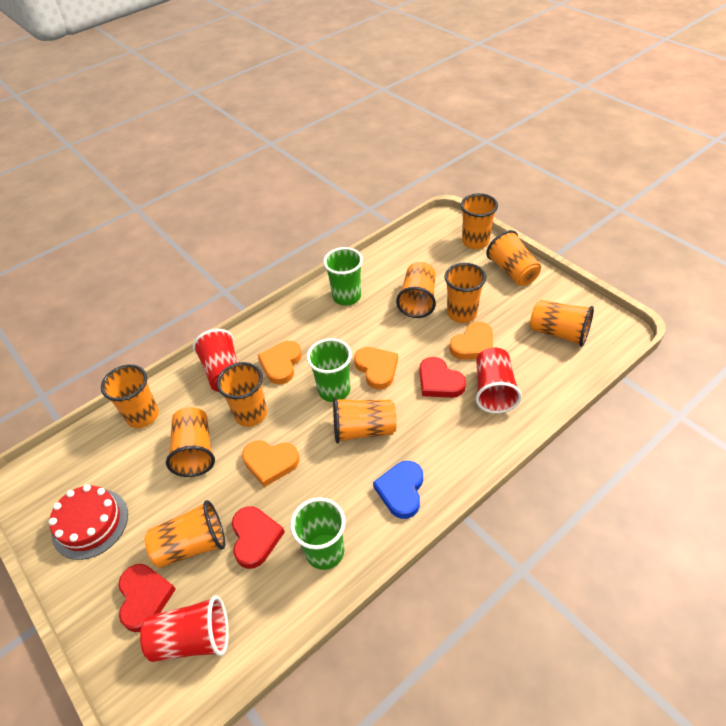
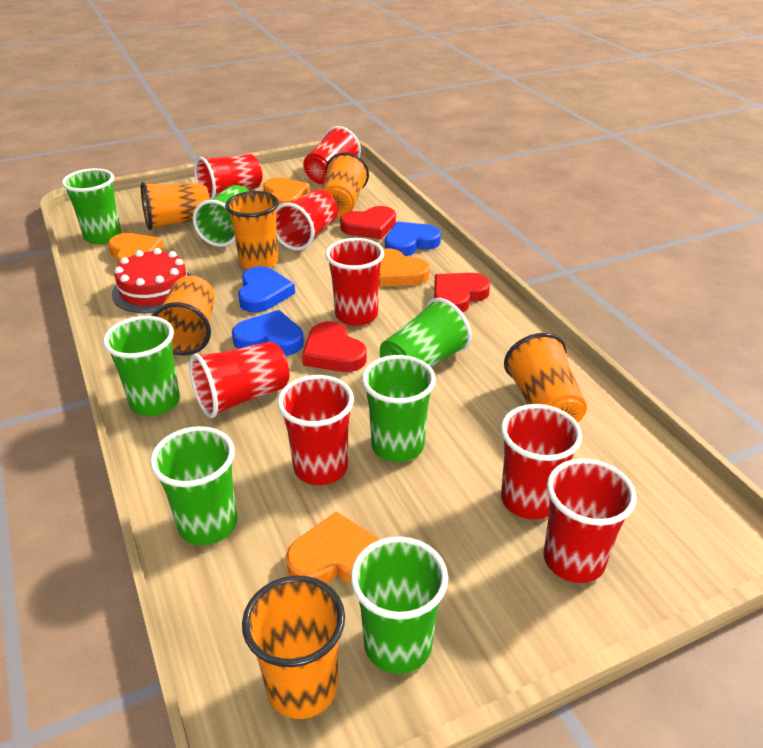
blue heart: 1 -> 3
green cup: 3 -> 7
orange cup: 10 -> 6
red cup: 3 -> 8

